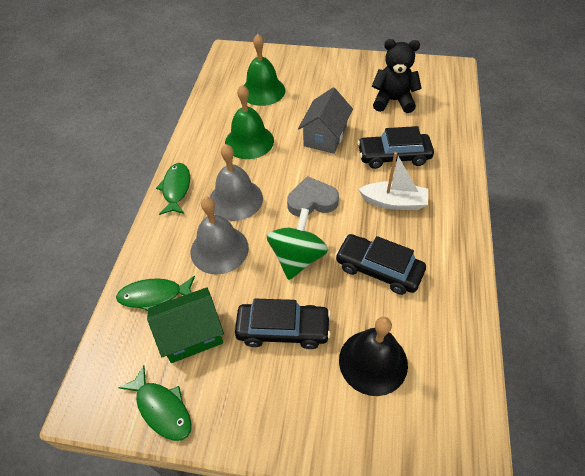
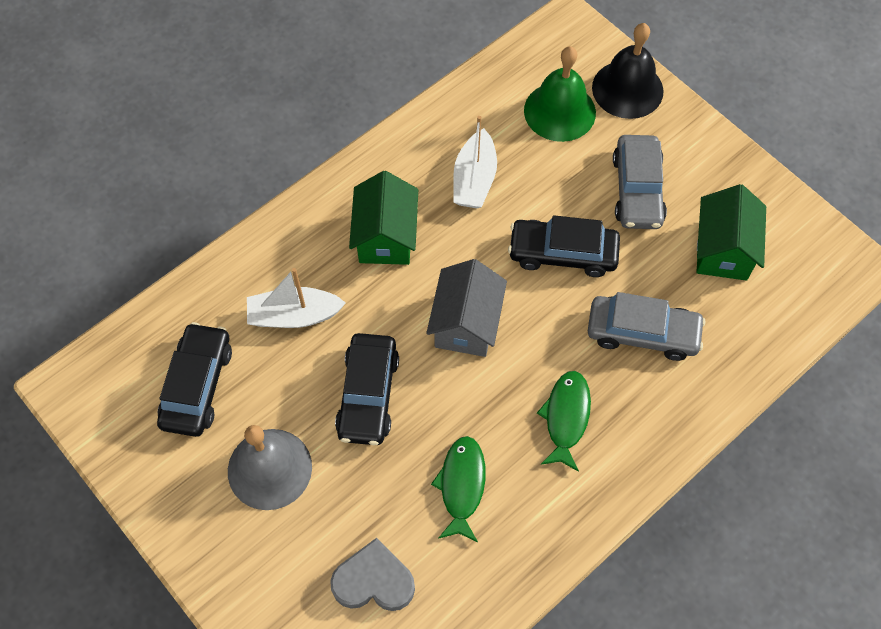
black teddy bear: 1 -> 0
green bell: 2 -> 1
green fish: 3 -> 2
green house: 1 -> 2
green spinning top: 1 -> 0
grey bell: 2 -> 1
grey car: 0 -> 2
white boat: 1 -> 2

